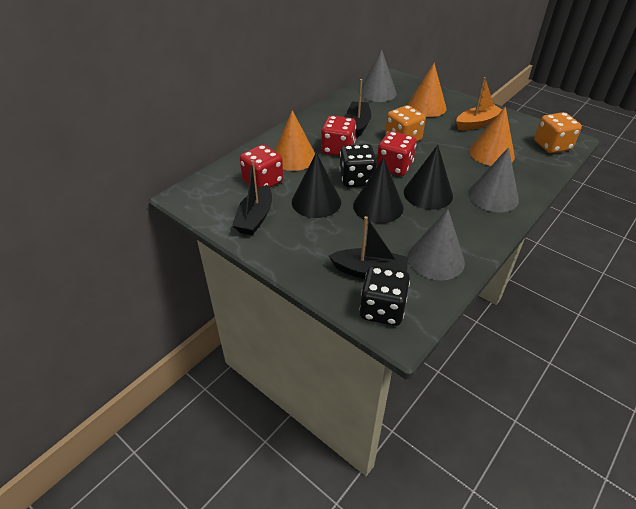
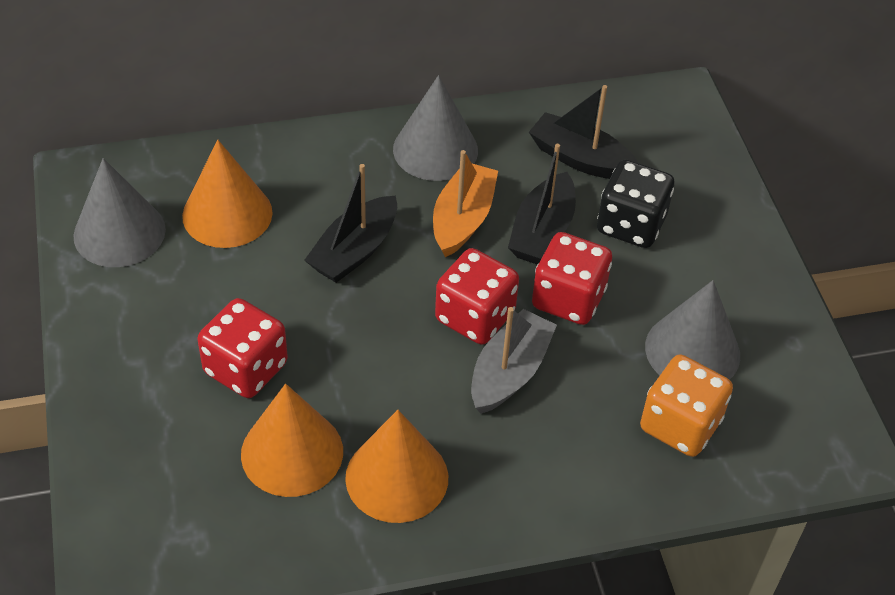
black cone: 3 -> 0
black dice: 2 -> 1
grey boat: 0 -> 1
orange dice: 2 -> 1

